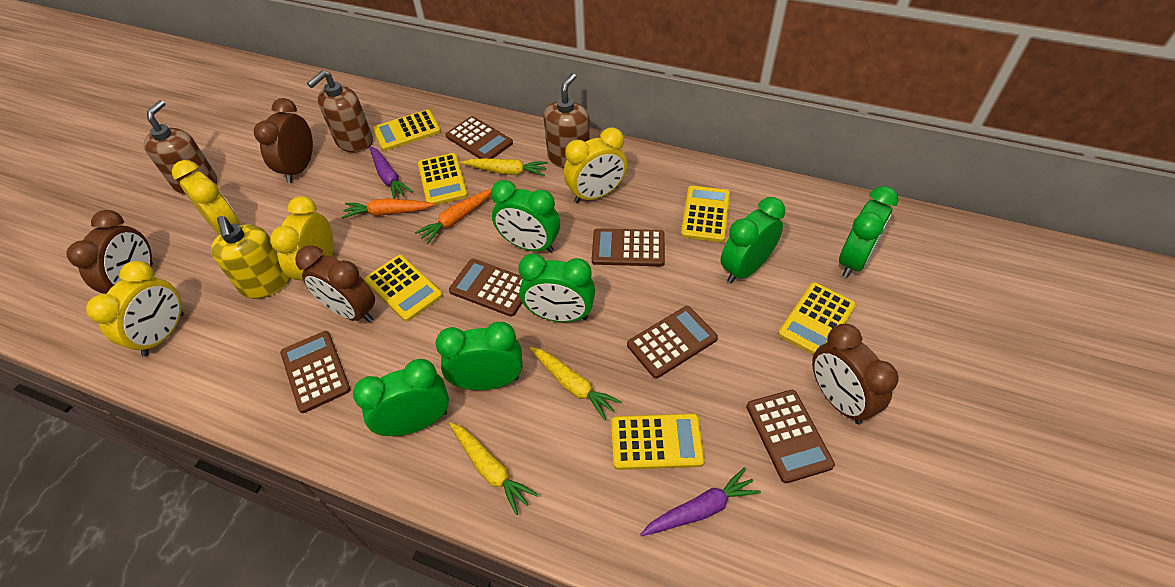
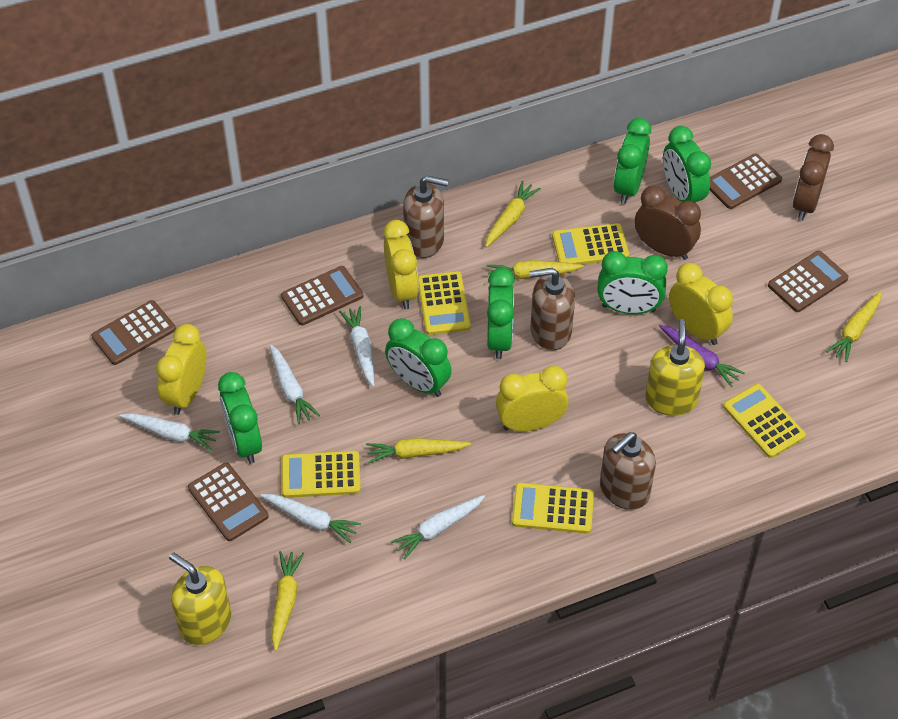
brown calculator: 6 -> 5
brown clock: 4 -> 2
orange carrot: 2 -> 0
purple carrot: 2 -> 1
white carrot: 0 -> 5
yellow calculator: 6 -> 5
yellow carrot: 3 -> 5
yellow soap dispenser: 1 -> 2

